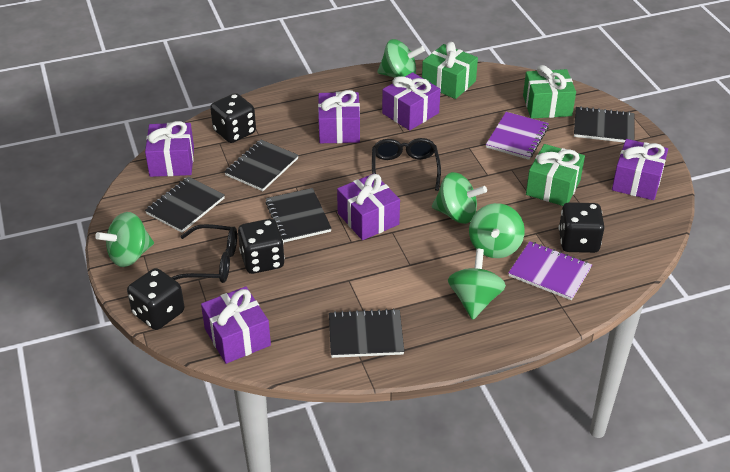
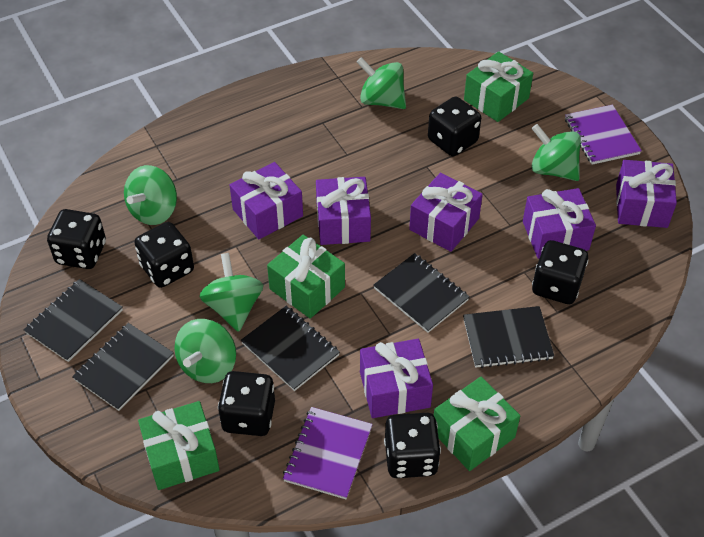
black dice: 4 -> 6
black glasses: 2 -> 0
green gift: 3 -> 4

